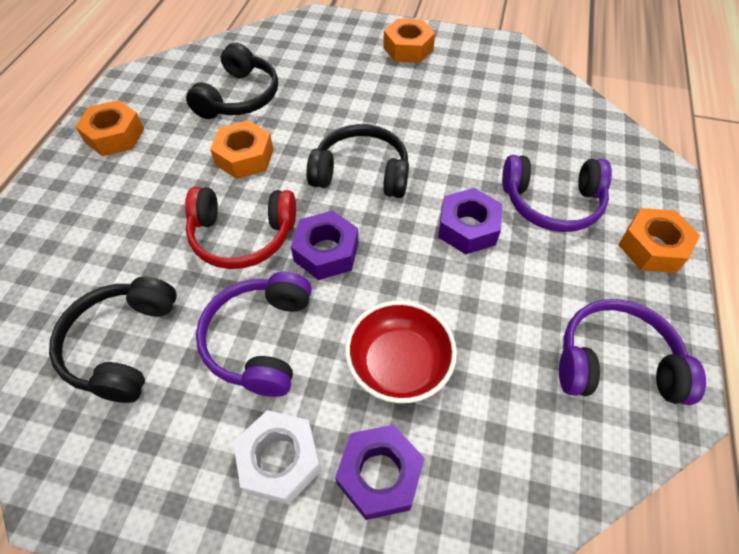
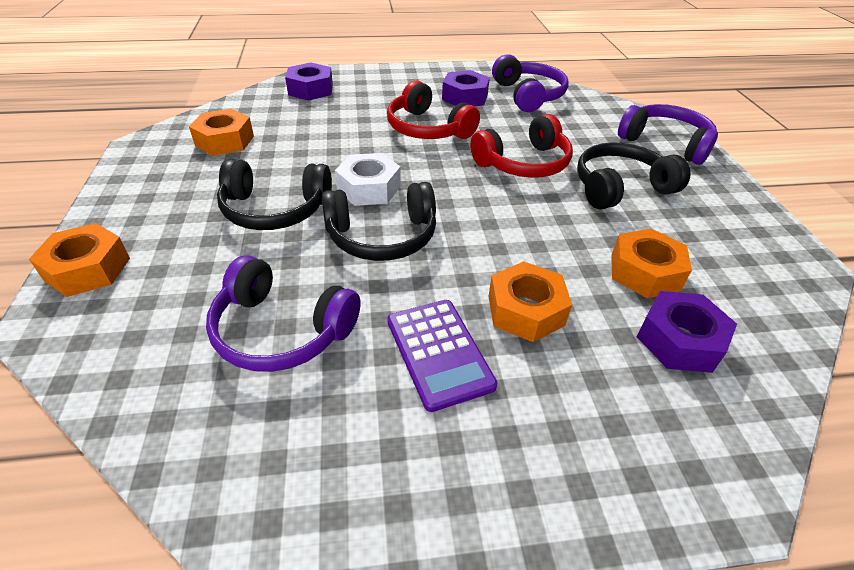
purple calculator: 0 -> 1
red bowl: 1 -> 0
red headphones: 1 -> 2

